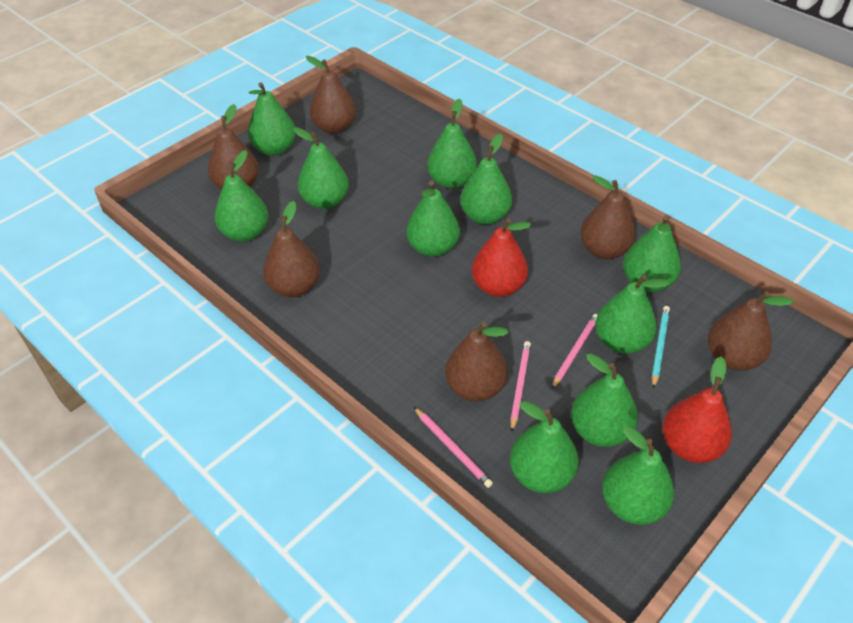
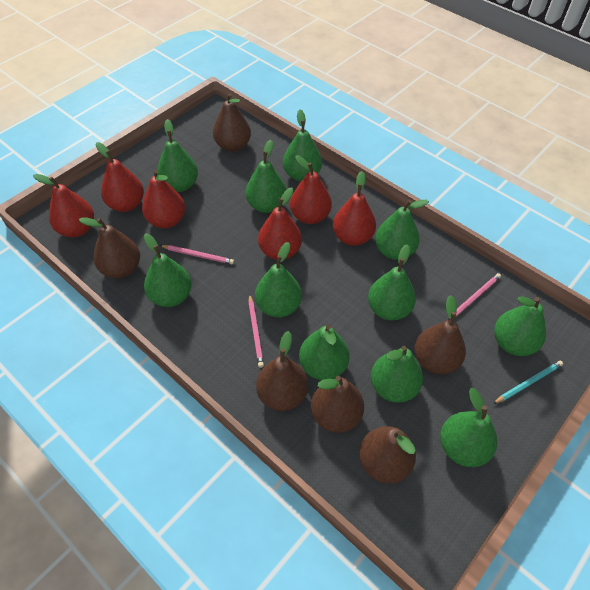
red pear: 2 -> 6

